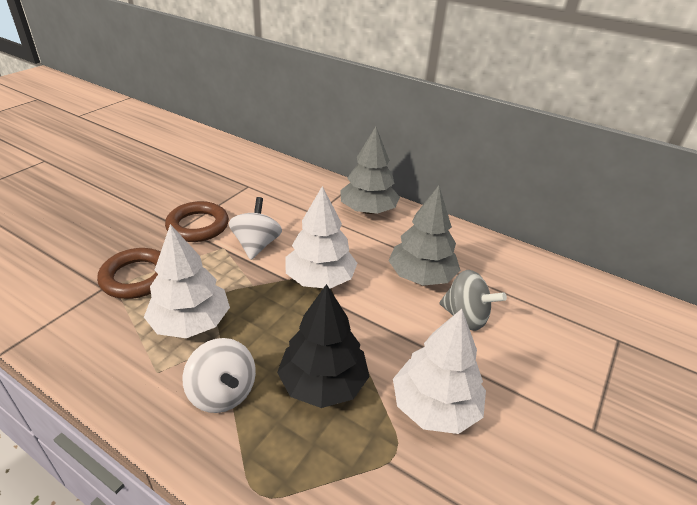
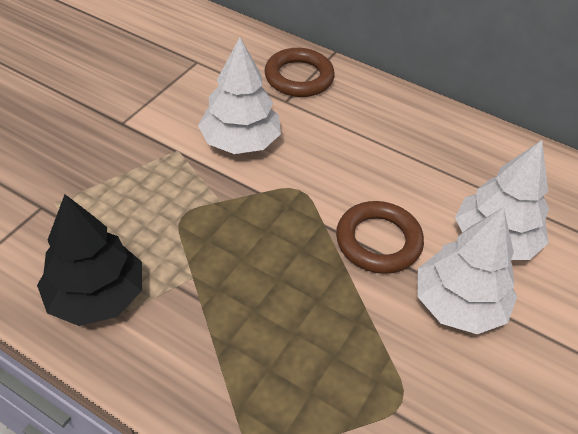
grey spinning top: 1 -> 0
grey tree: 2 -> 0
white spinning top: 2 -> 0

